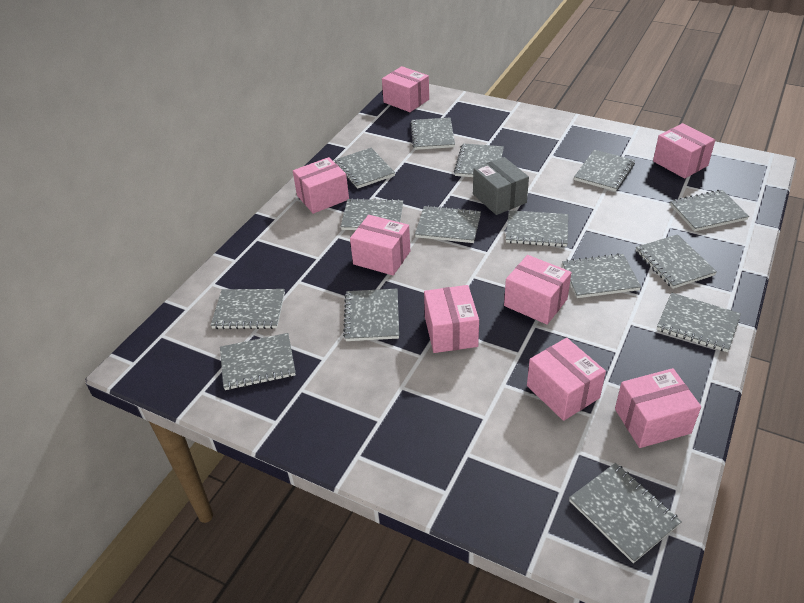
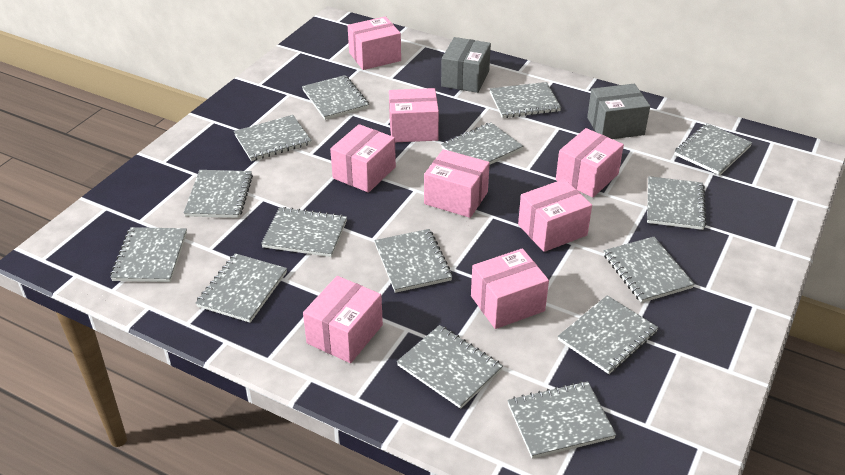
grey box: 1 -> 2

